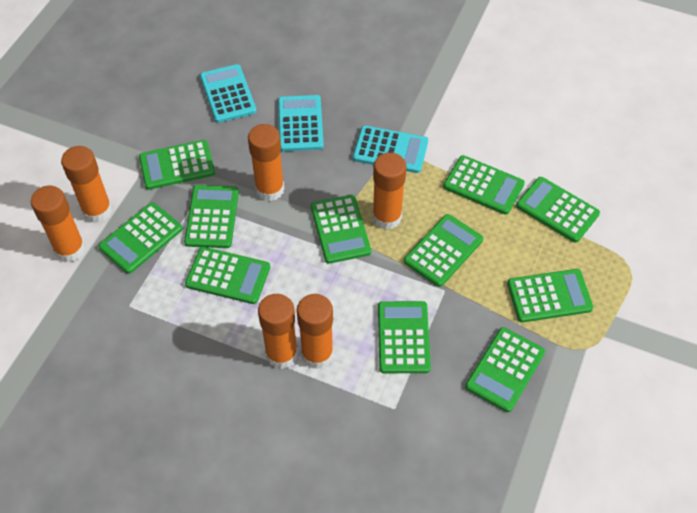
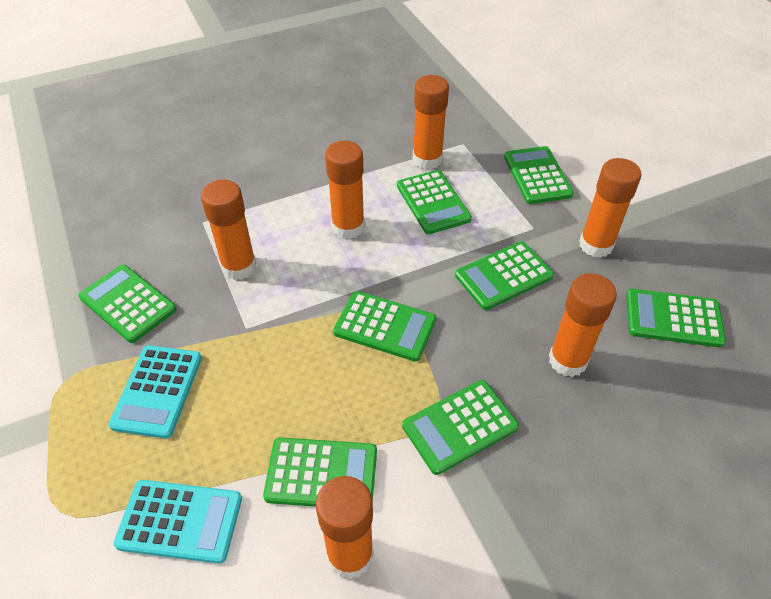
green calculator: 11 -> 8
turquoise calculator: 3 -> 2

